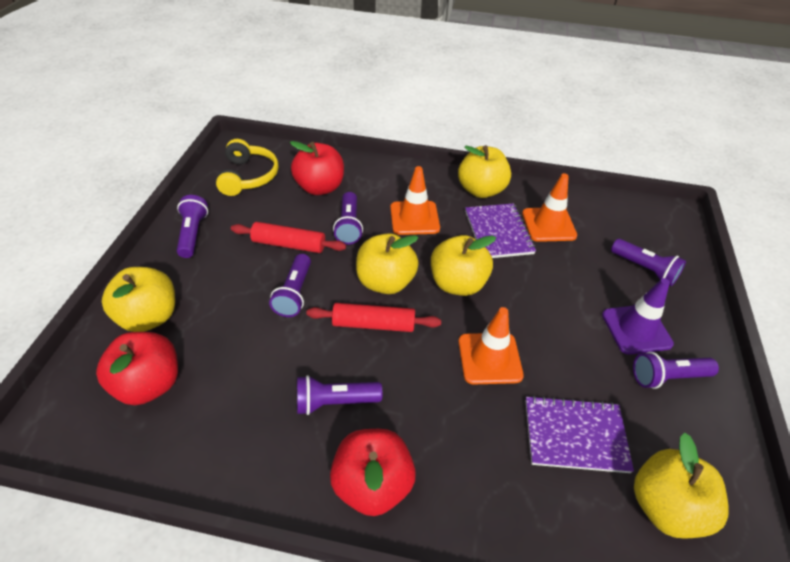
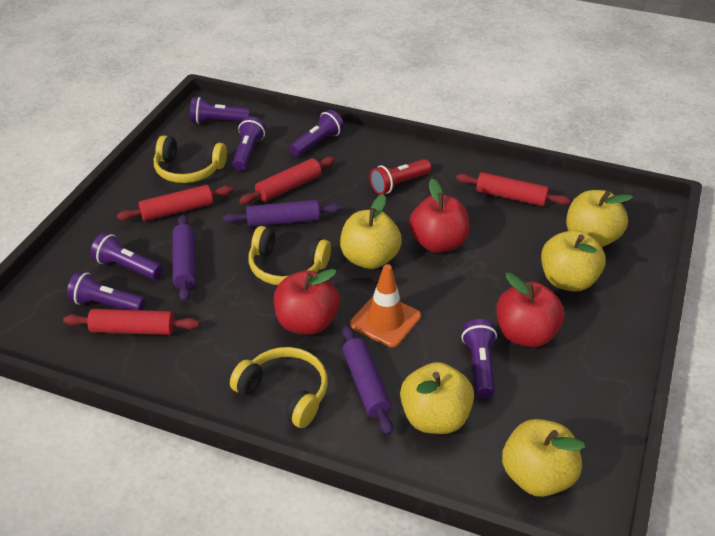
orange traffic cone: 3 -> 1
purple notebook: 2 -> 0
purple rolling pin: 0 -> 3
purple traffic cone: 1 -> 0
red flashlight: 0 -> 1
red rolling pin: 2 -> 4
yellow headphones: 1 -> 3

